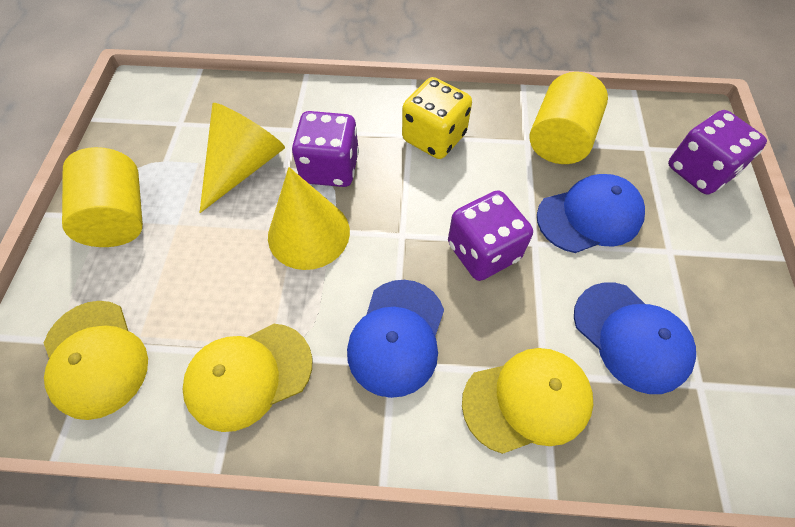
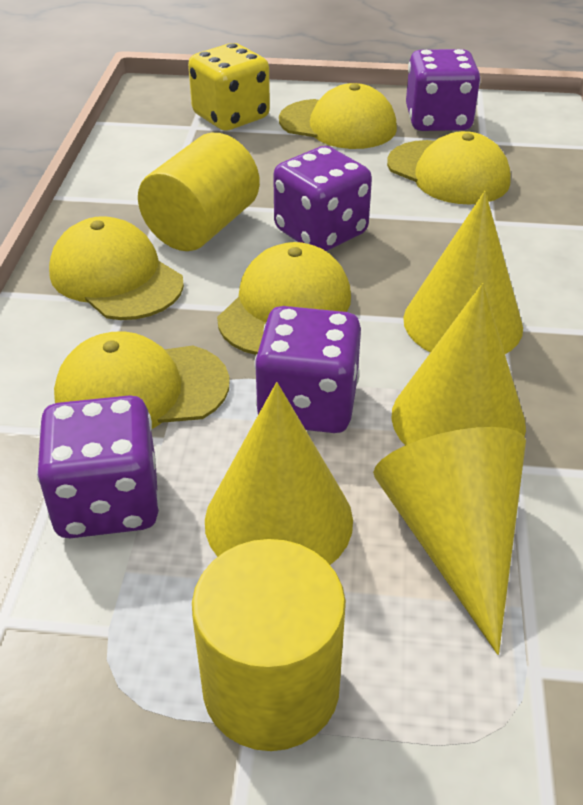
blue cap: 3 -> 0
purple dice: 3 -> 4
yellow cap: 3 -> 5
yellow cone: 2 -> 4

